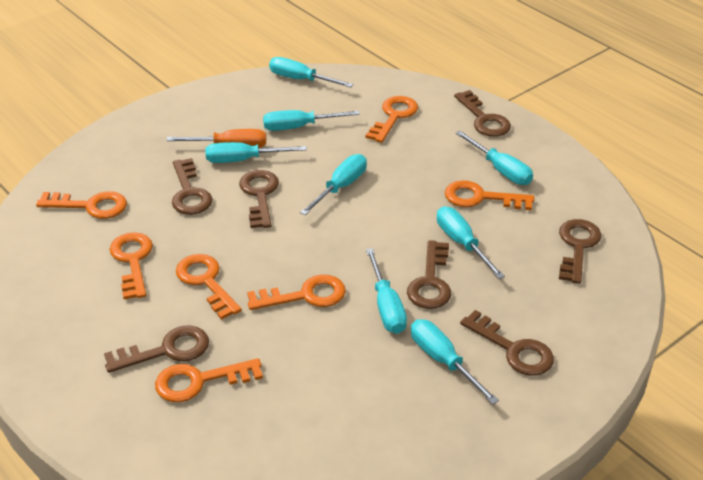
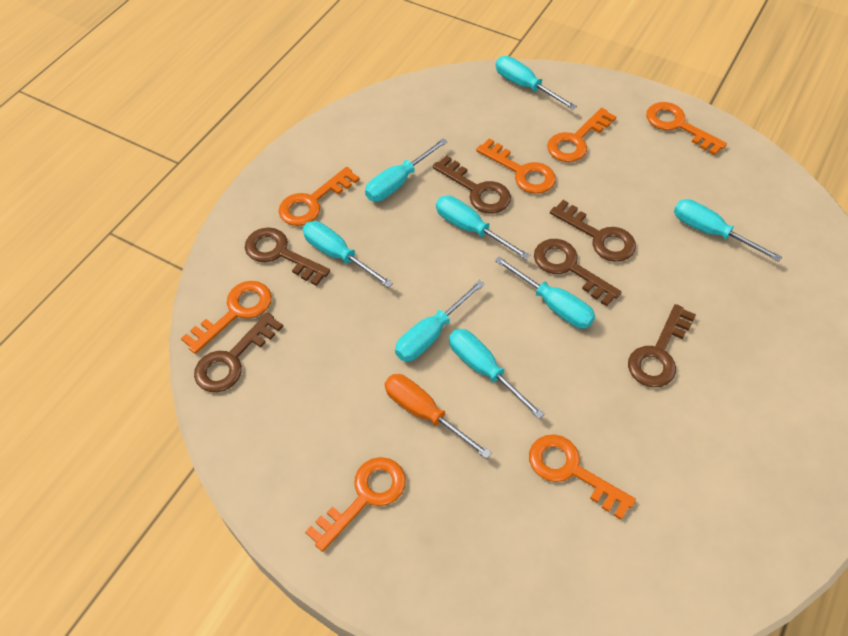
brown key: 7 -> 6

